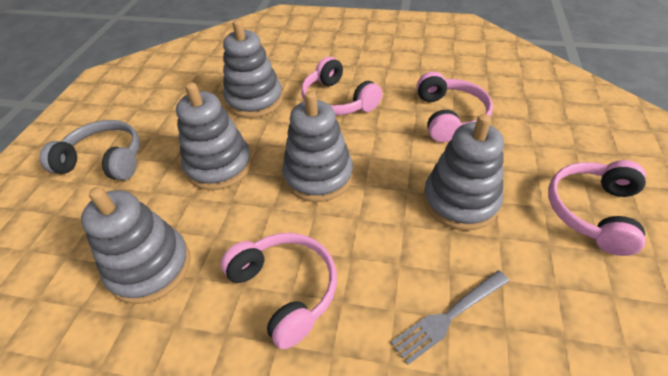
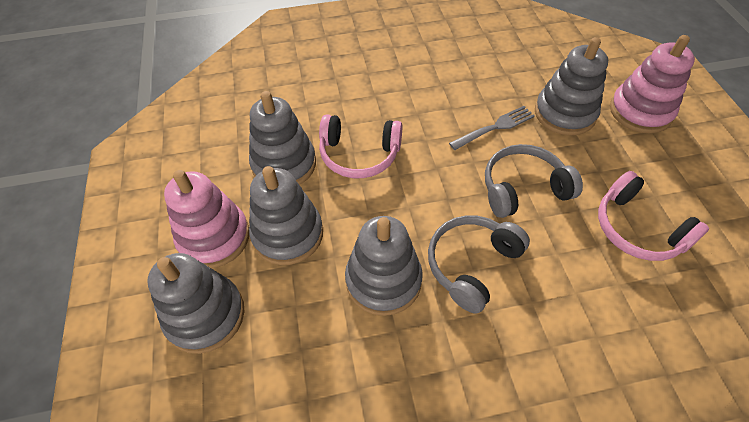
grey headphones: 1 -> 2
pink headphones: 4 -> 2
pink stacking toy: 0 -> 2

